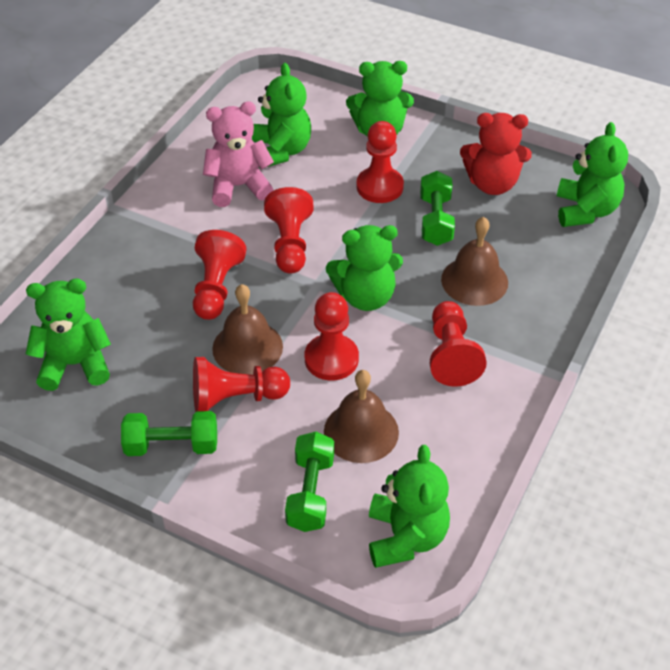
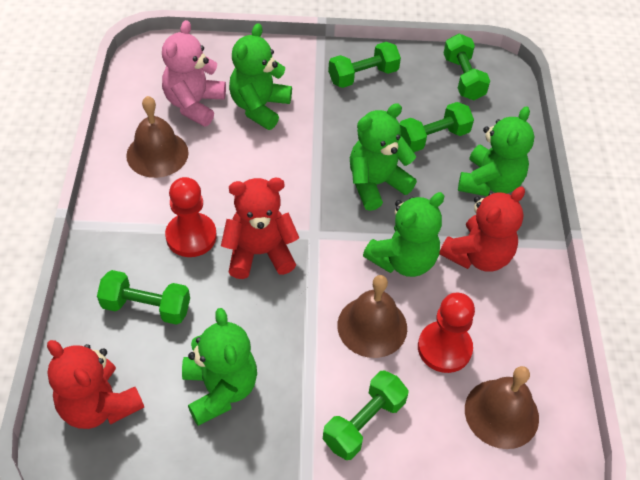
green dumbbell: 3 -> 5
green teddy bear: 6 -> 5
red pawn: 6 -> 2
red teddy bear: 1 -> 3

